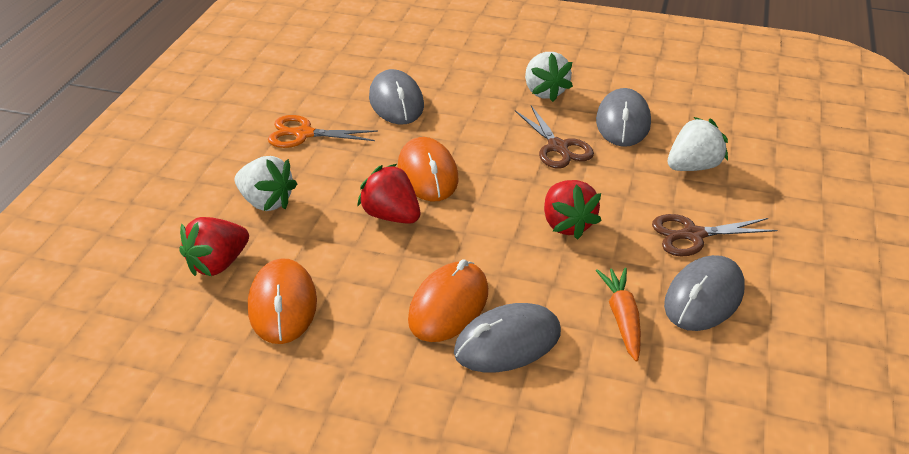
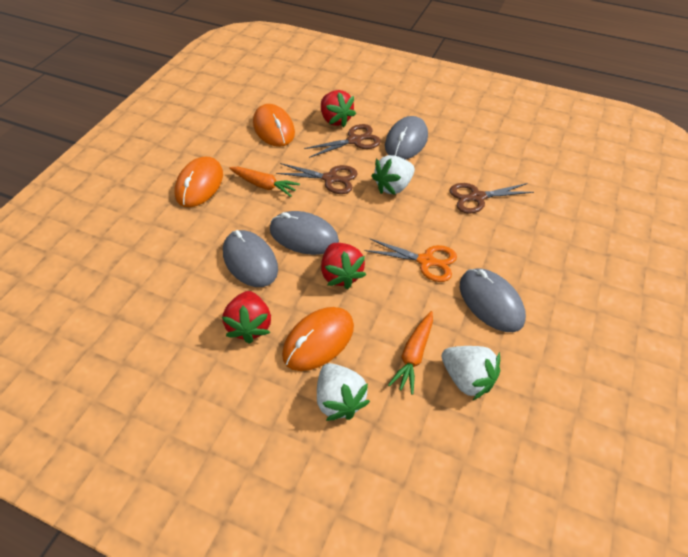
brown scissors: 2 -> 3
orange carrot: 1 -> 2

